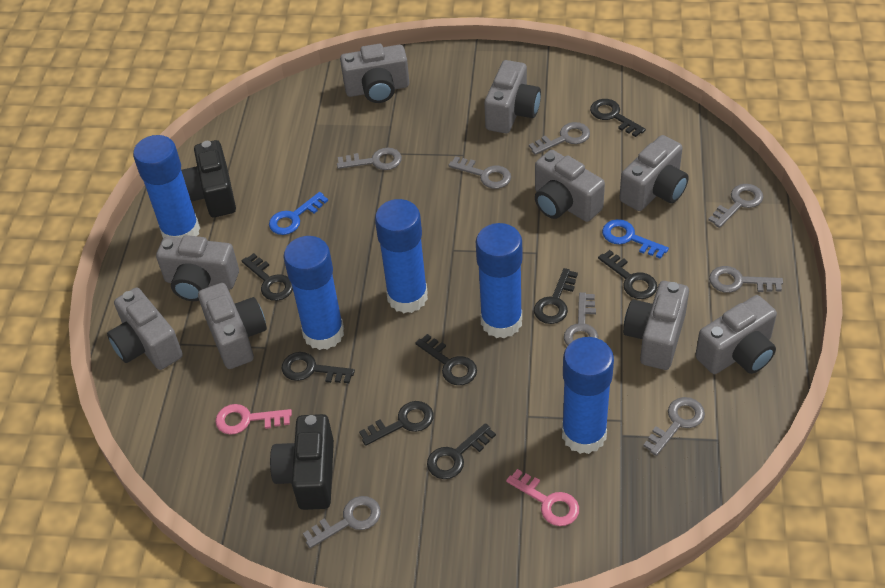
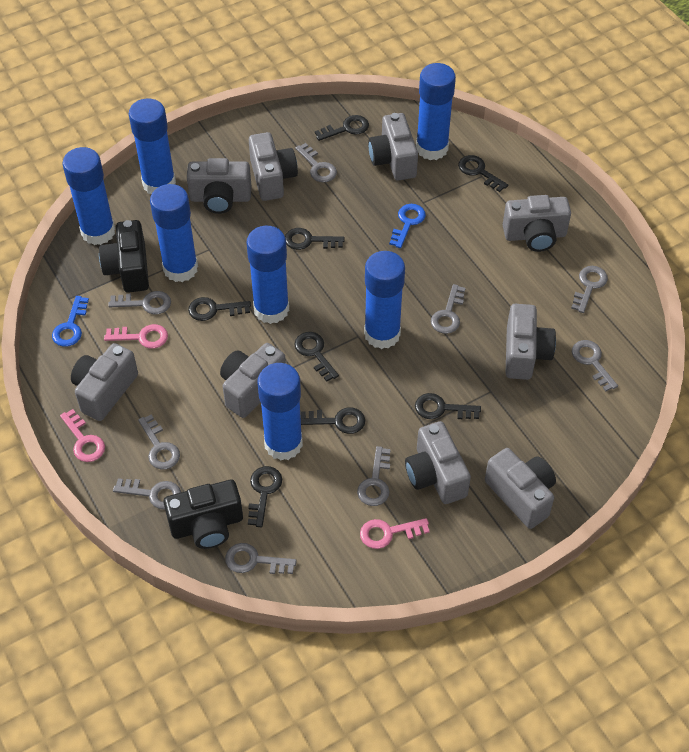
blue glue stick: 5 -> 7
grey key: 8 -> 9
pink key: 2 -> 3

